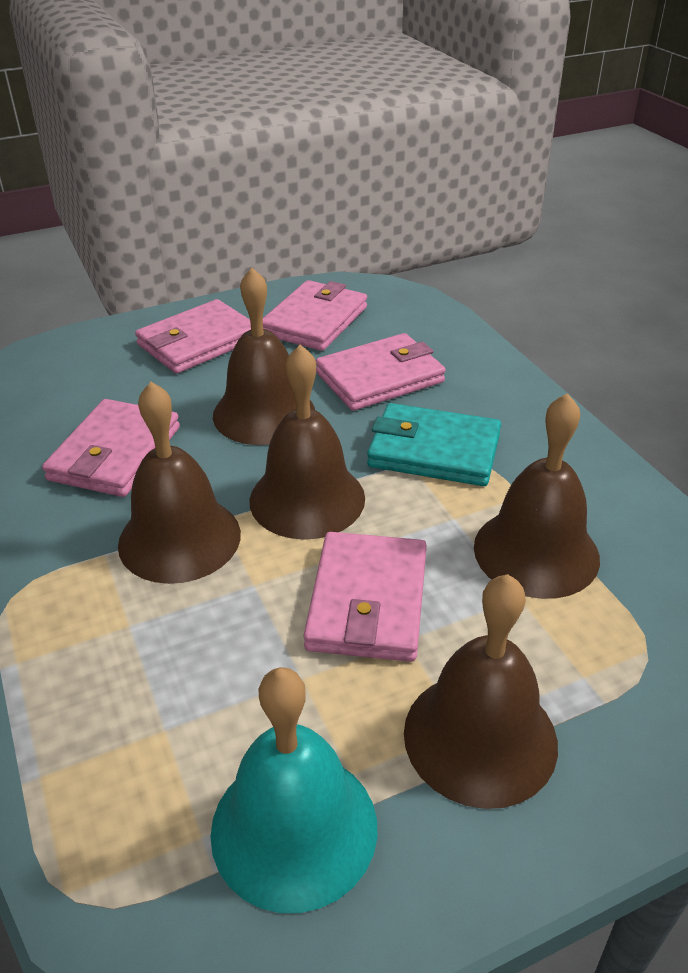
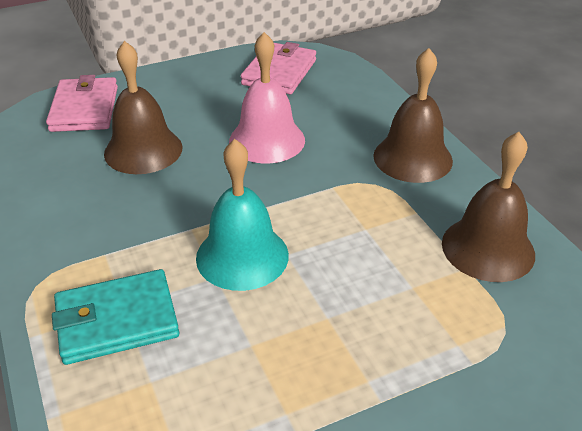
brown bell: 5 -> 3
pink bell: 0 -> 1
pink wallet: 5 -> 2

